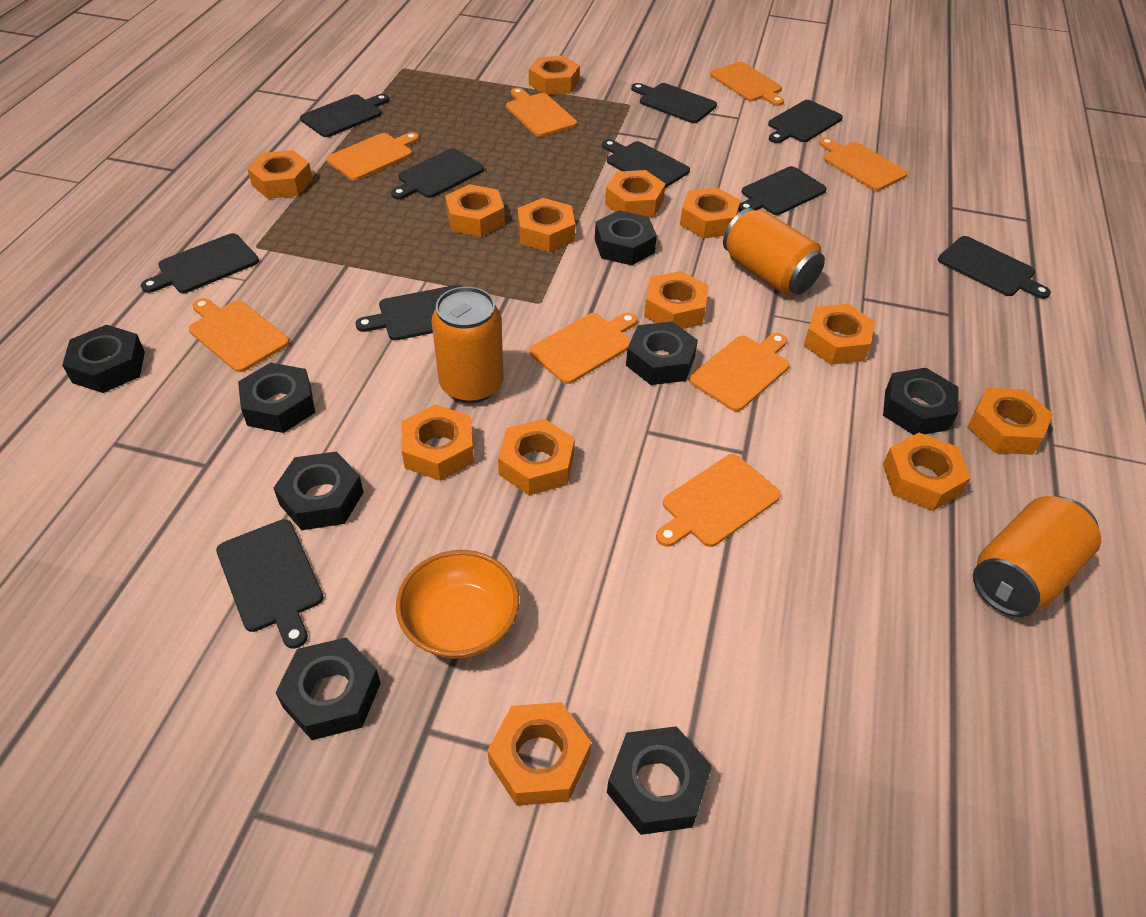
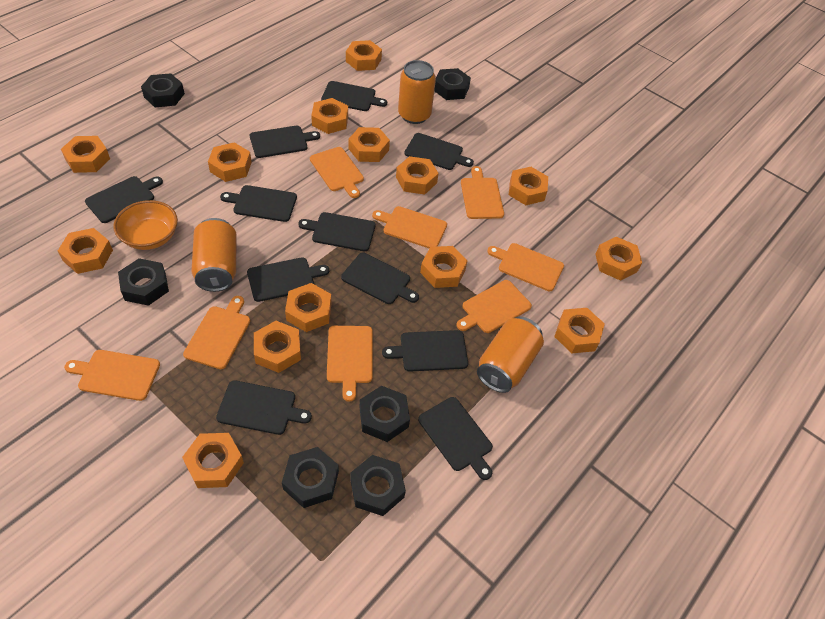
black cutting board: 10 -> 11
black nut: 8 -> 6
orange nut: 13 -> 14

